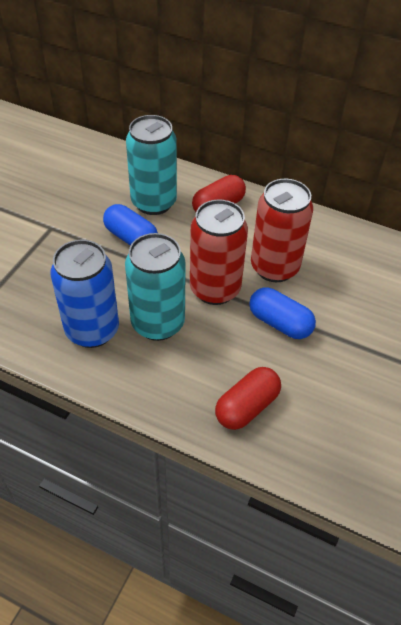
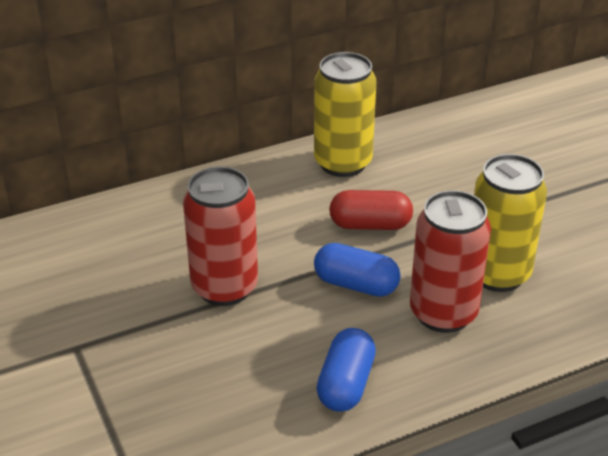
blue can: 1 -> 0
red capsule: 2 -> 1
turquoise can: 2 -> 0
yellow can: 0 -> 2

